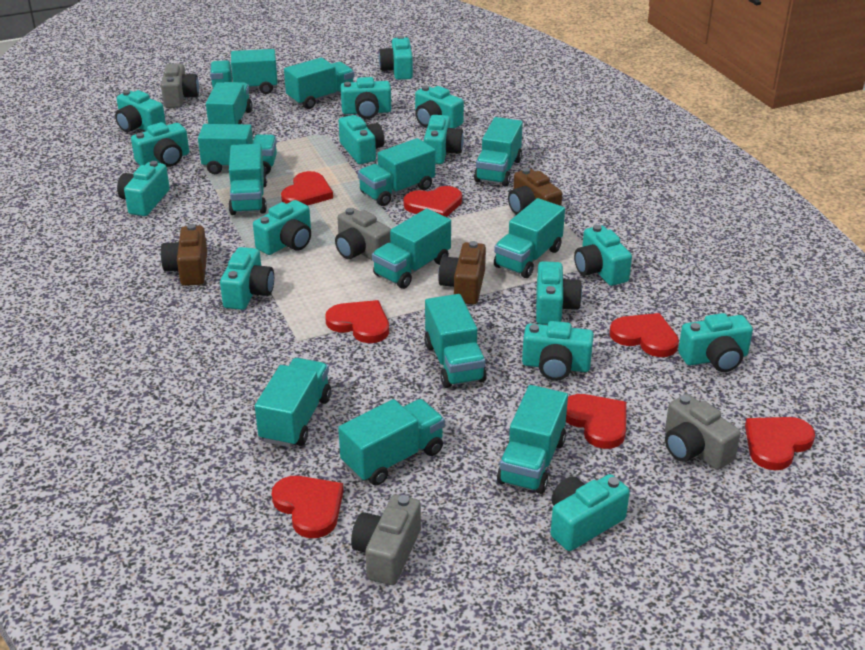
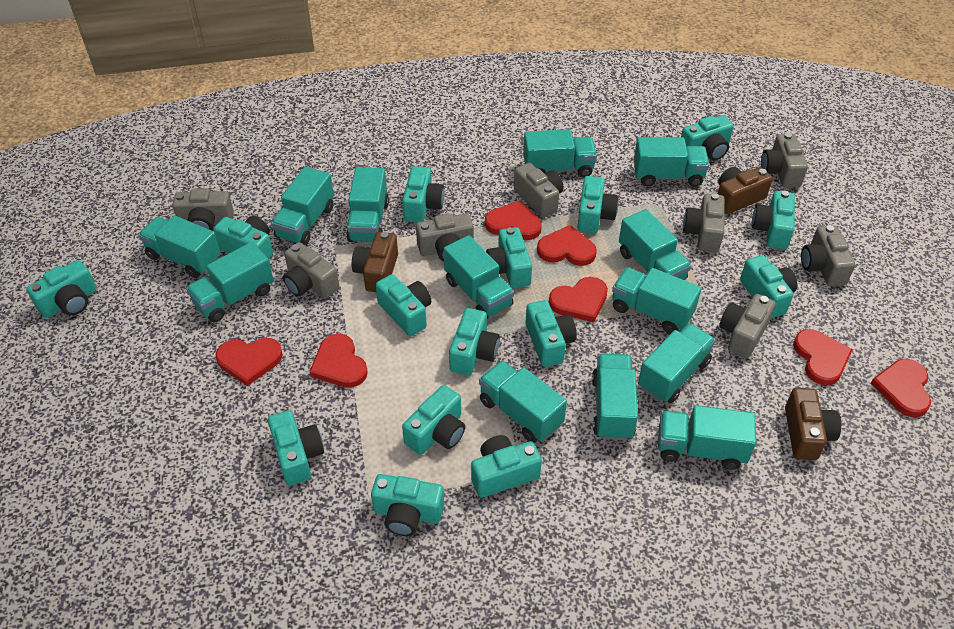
grey camera: 4 -> 8

